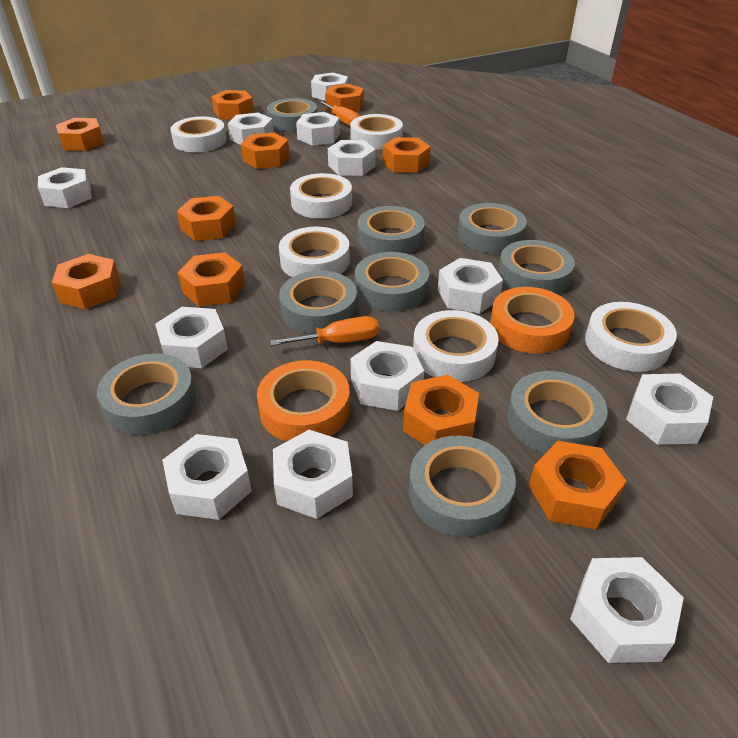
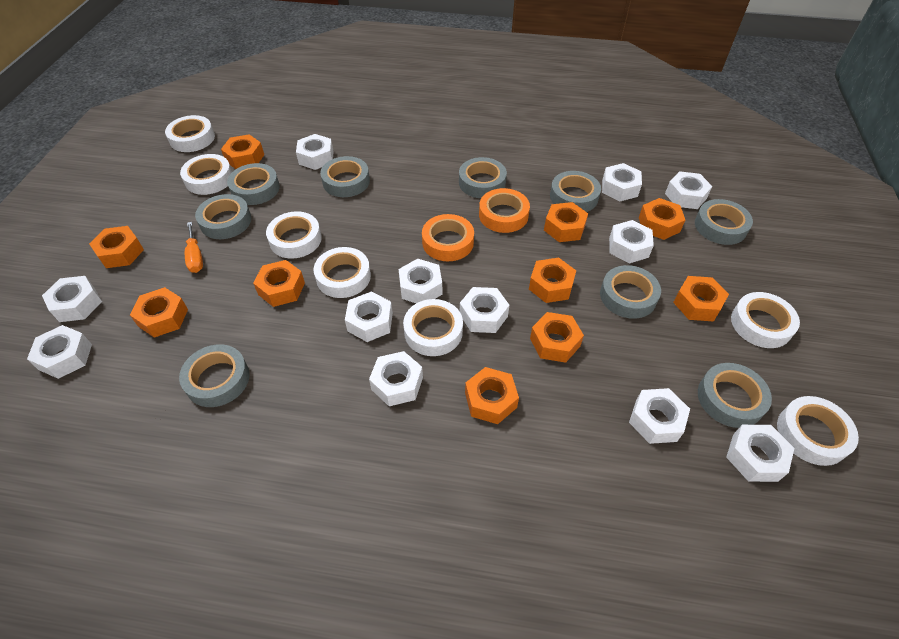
orange screwdriver: 2 -> 1
white tape: 6 -> 7

